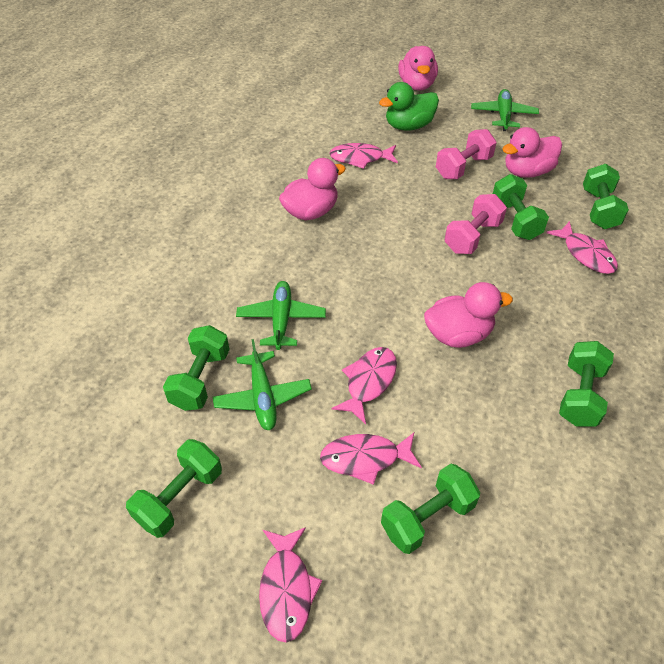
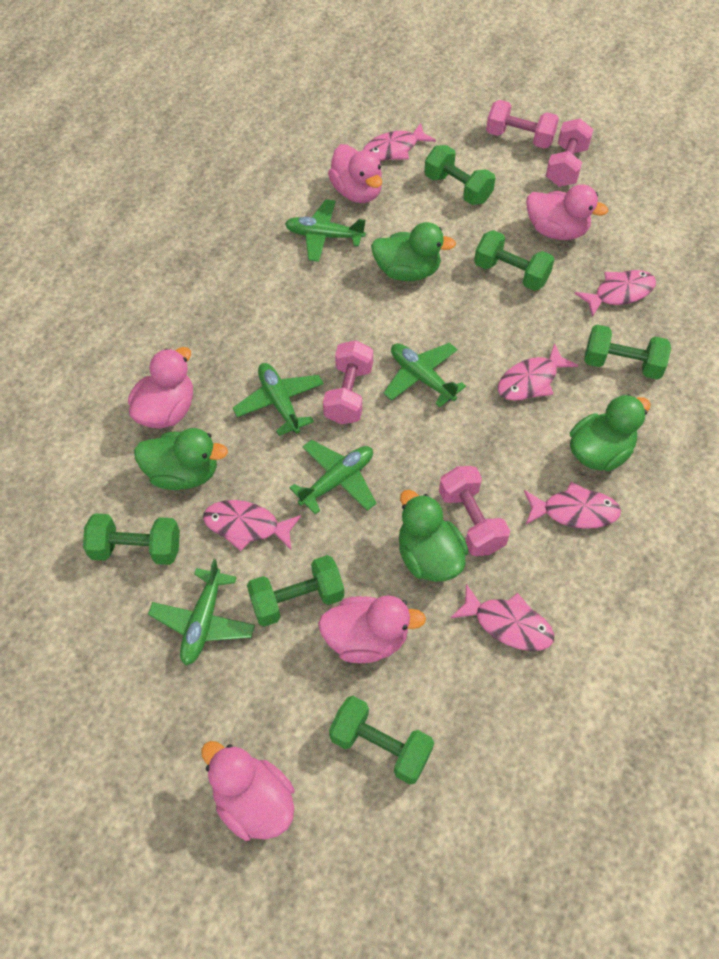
green duck: 1 -> 4
green plane: 3 -> 5
pink duck: 4 -> 5
pink dumbbell: 2 -> 4
pink fish: 5 -> 6

